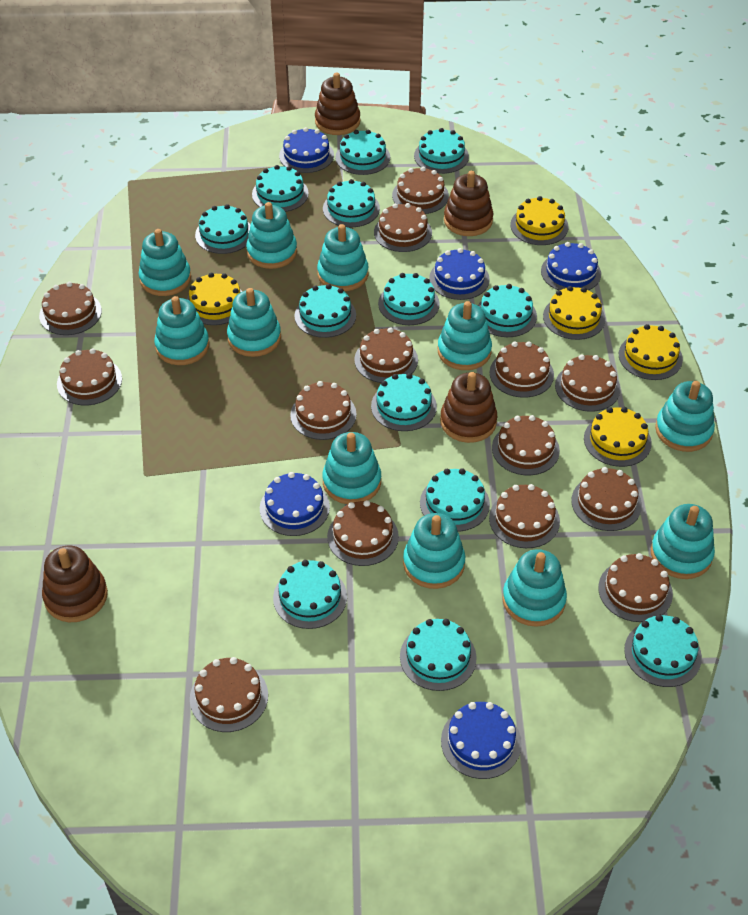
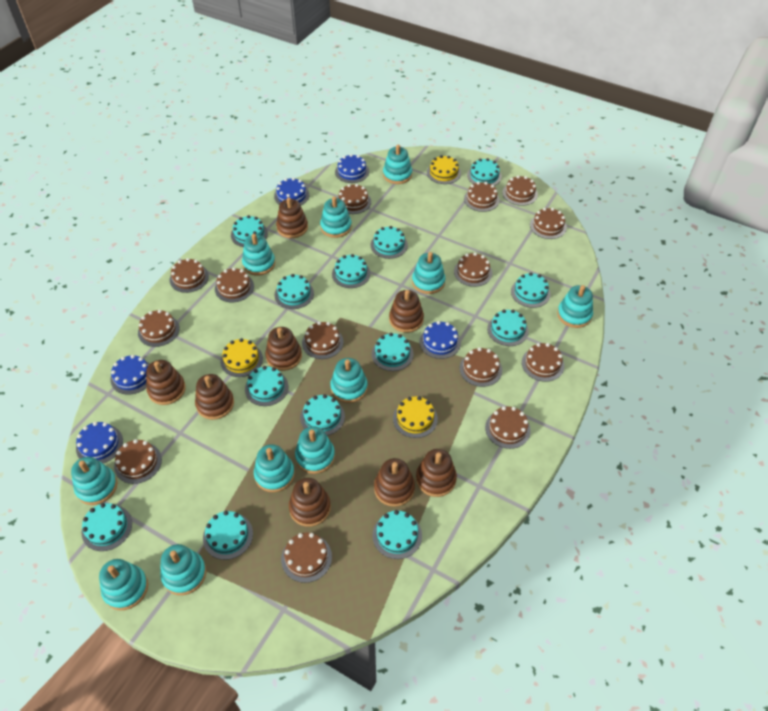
brown stacking toy: 4 -> 8
yellow cake: 5 -> 3

